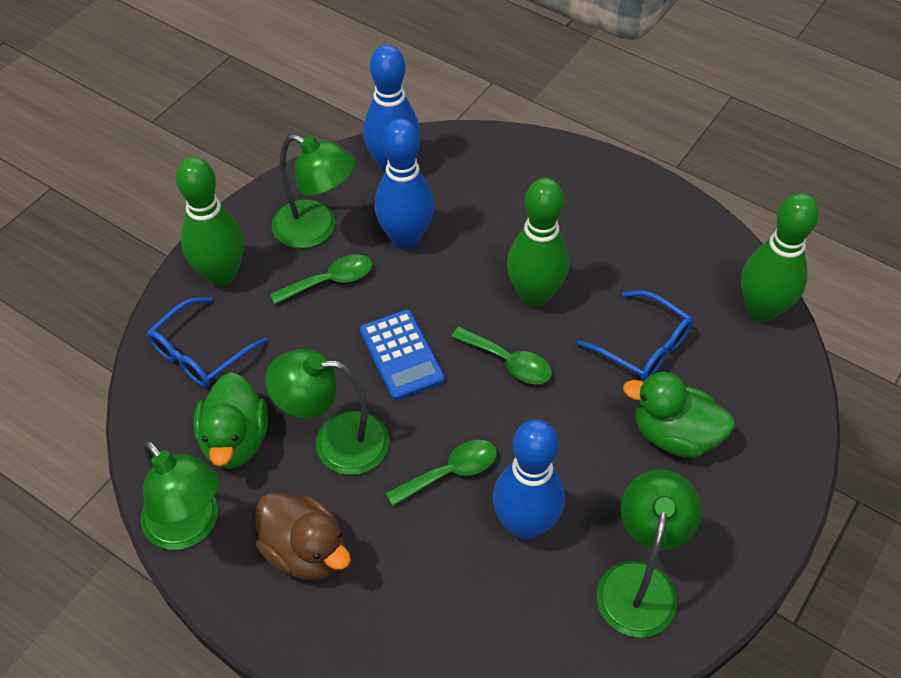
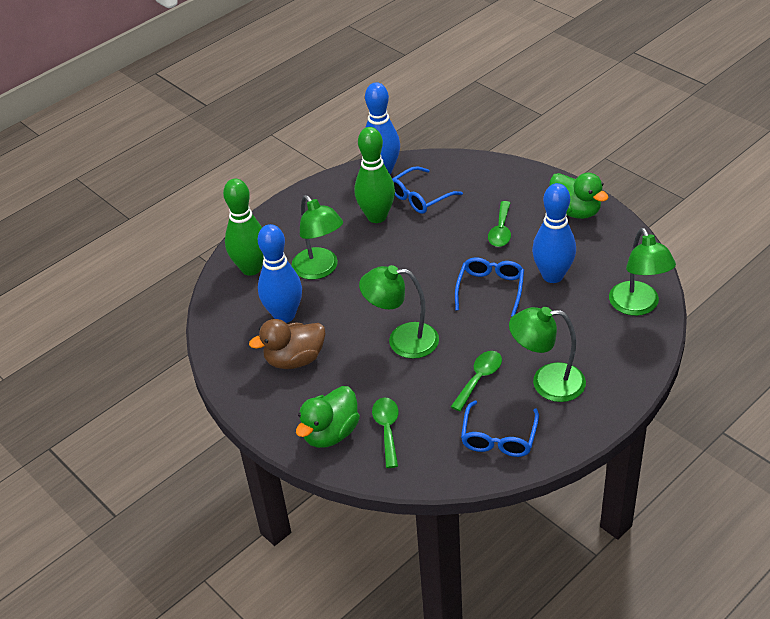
blue calculator: 1 -> 0
blue glasses: 2 -> 3
green bowling pin: 3 -> 2

